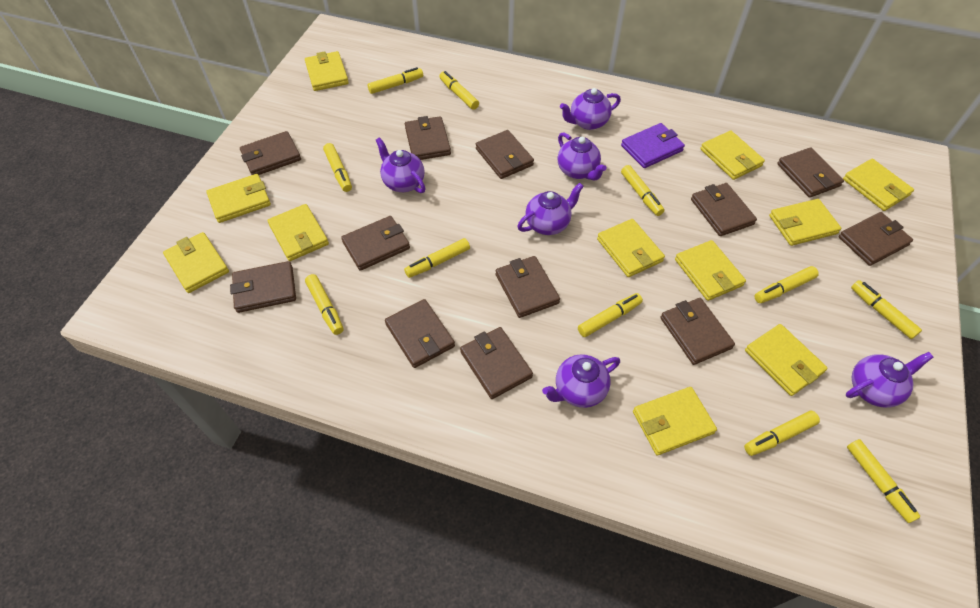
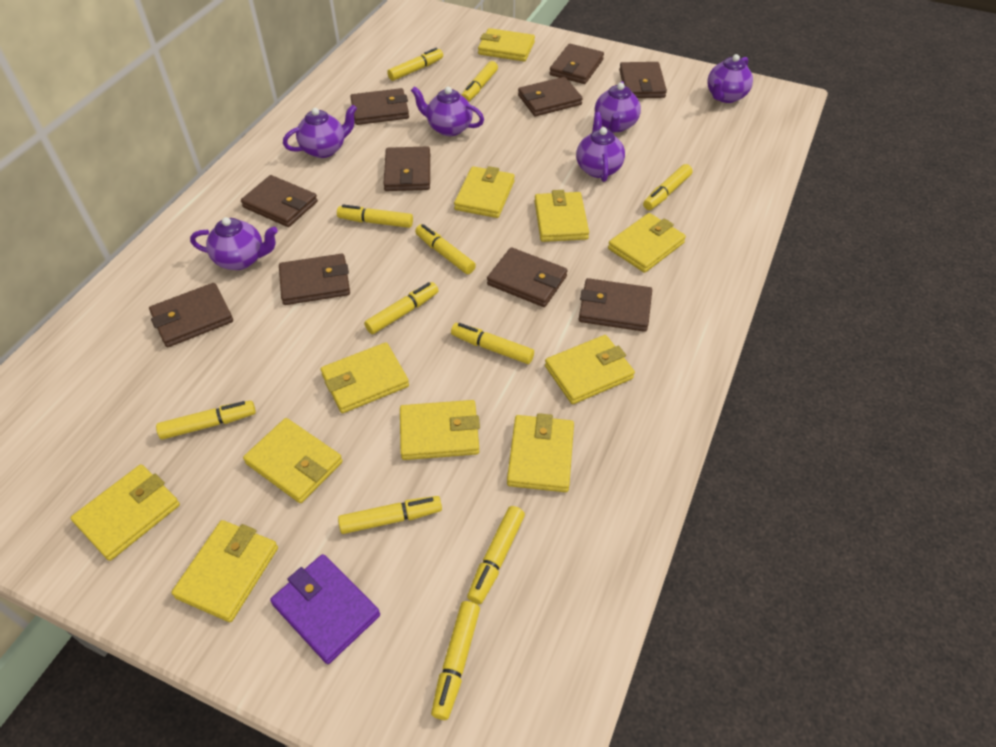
brown wallet: 12 -> 10

